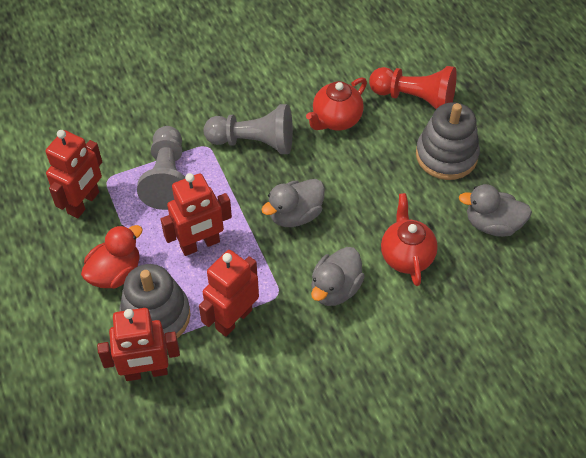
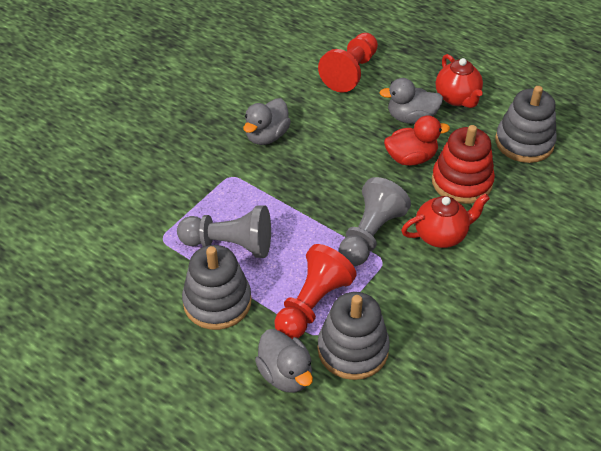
grey stacking toy: 2 -> 3
red pawn: 1 -> 2
red robot: 4 -> 0
red stacking toy: 0 -> 1

